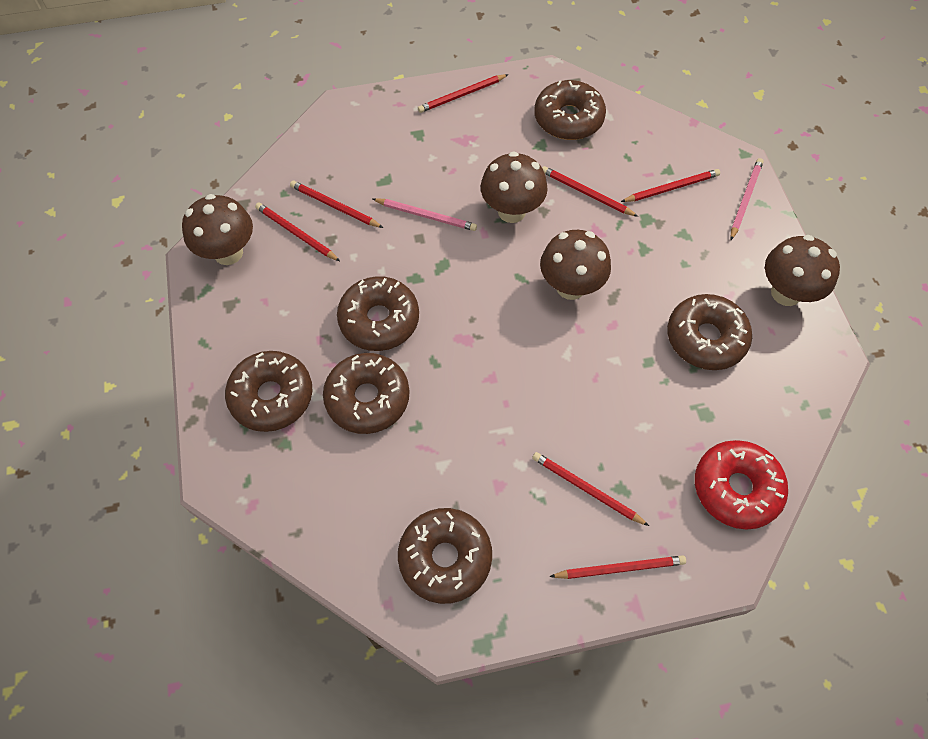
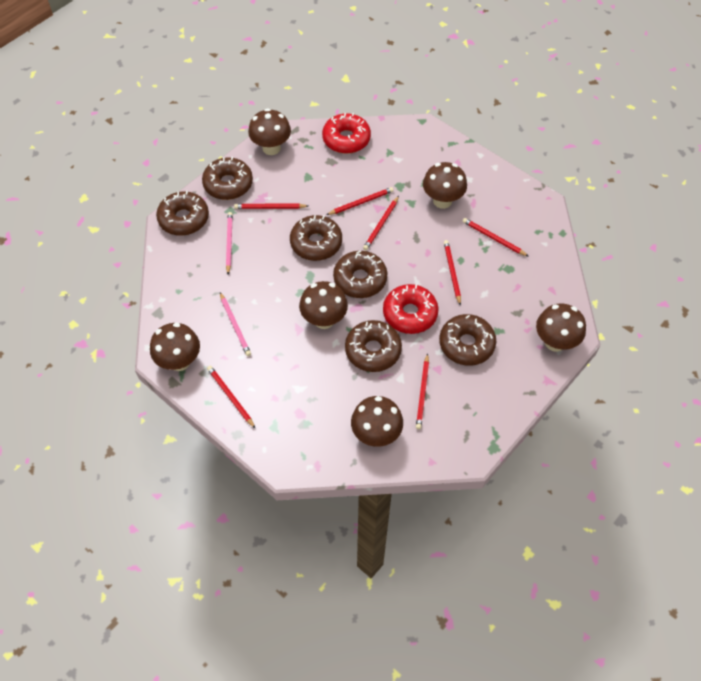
brown mushroom: 4 -> 6
red donut: 1 -> 2

